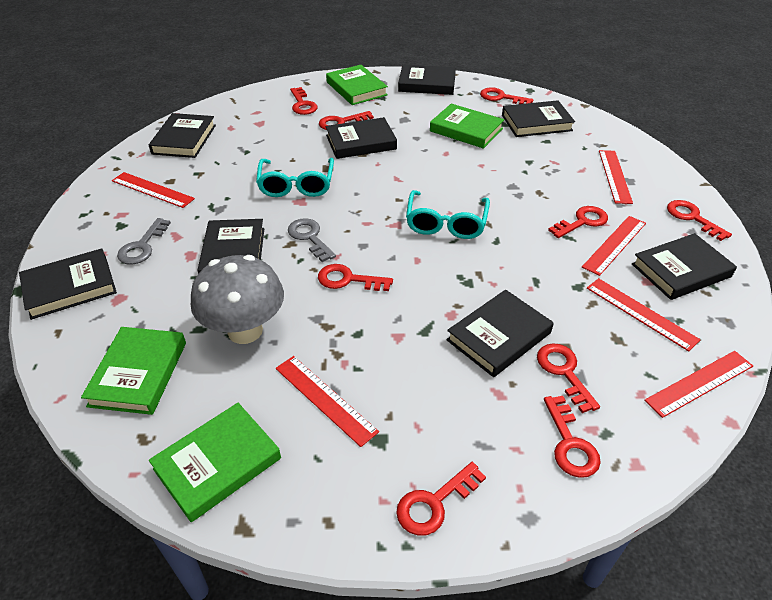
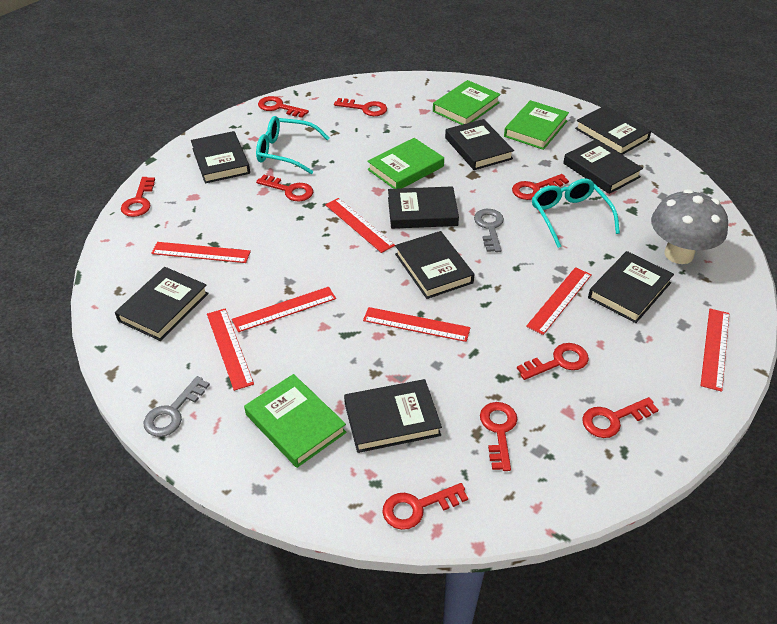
black book: 8 -> 9
red ruler: 6 -> 7

